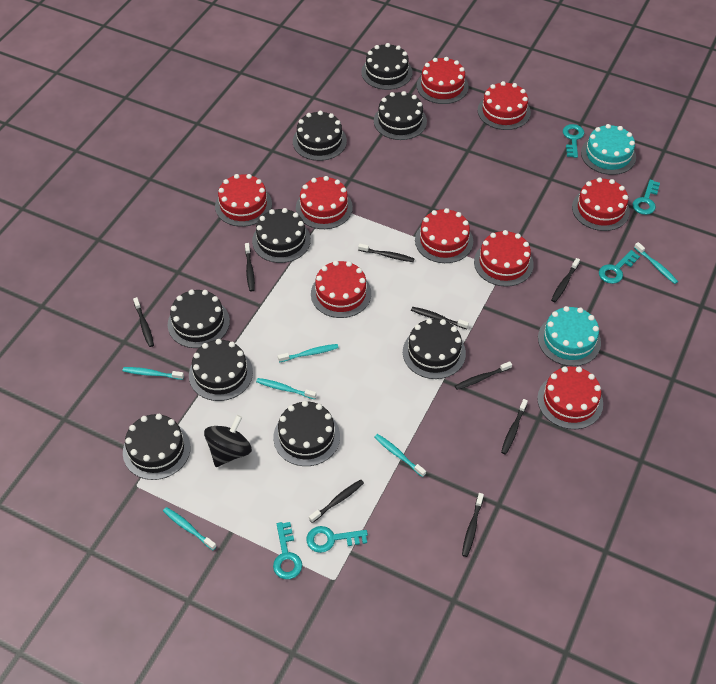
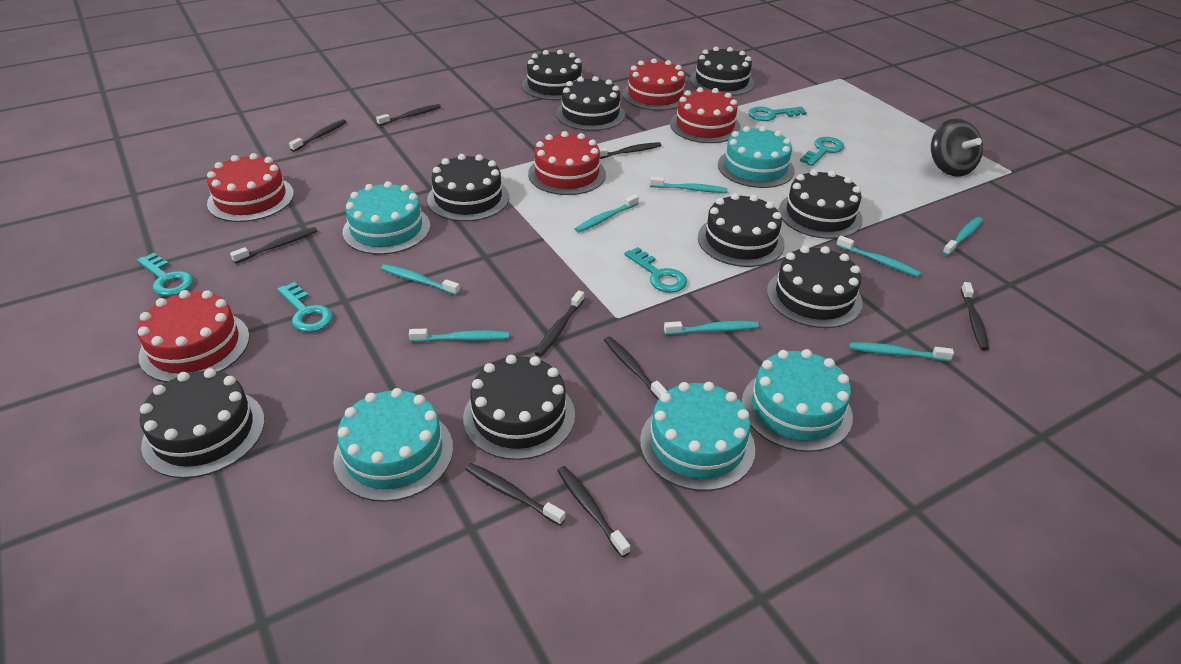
red cake: 9 -> 5
turquoise cake: 2 -> 5
turquoise toothbrush: 6 -> 8

